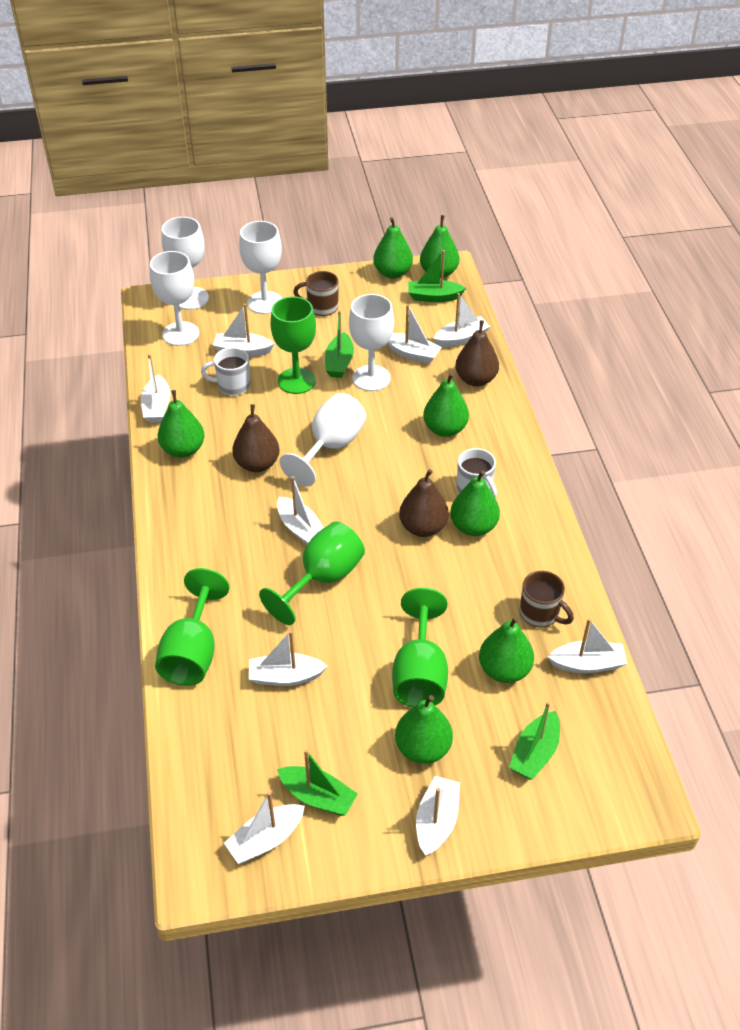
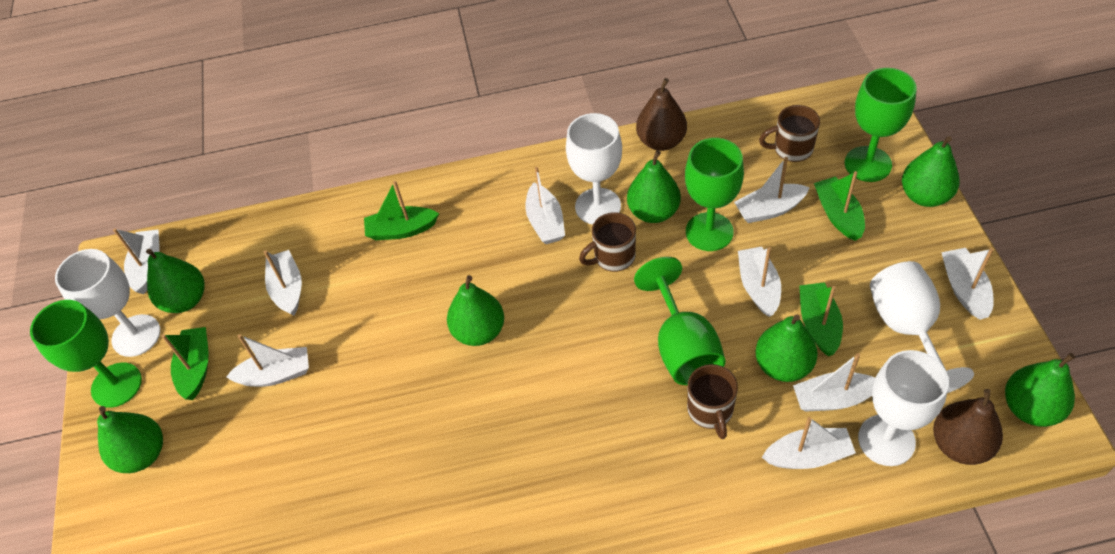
brown mug: 2 -> 3
brown pear: 3 -> 2
white goblet: 5 -> 4
white mug: 2 -> 0

